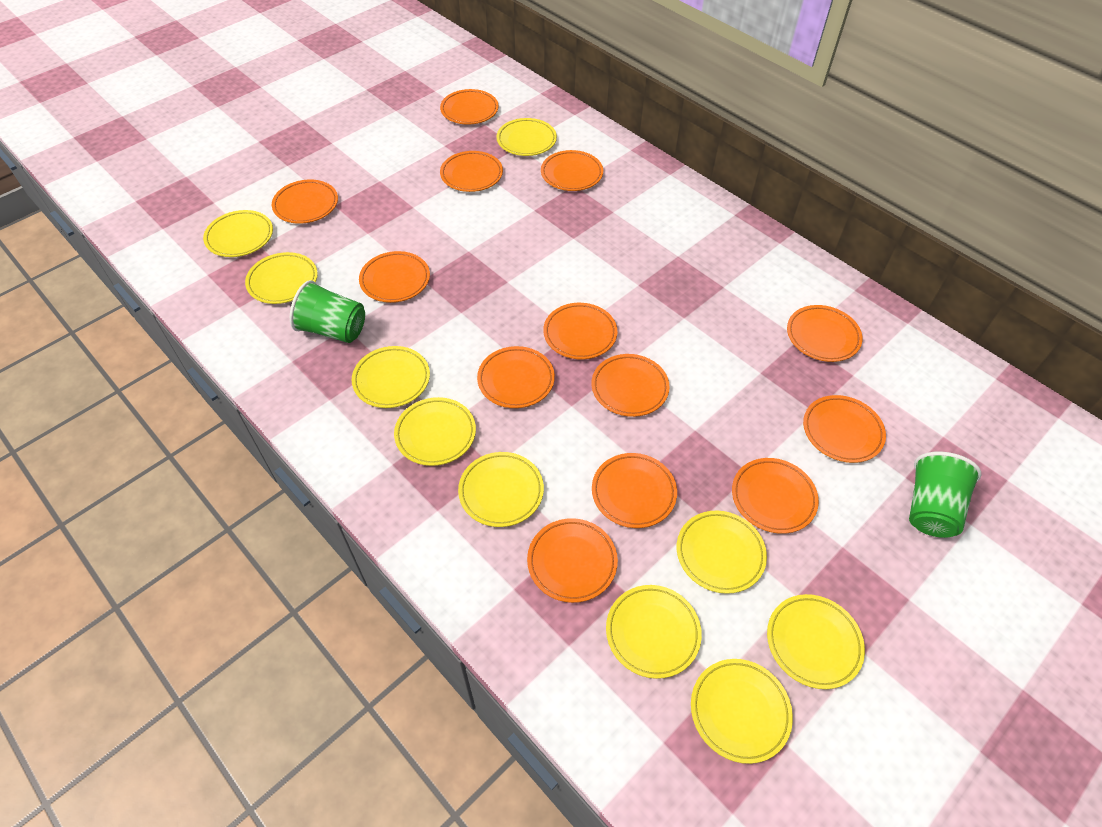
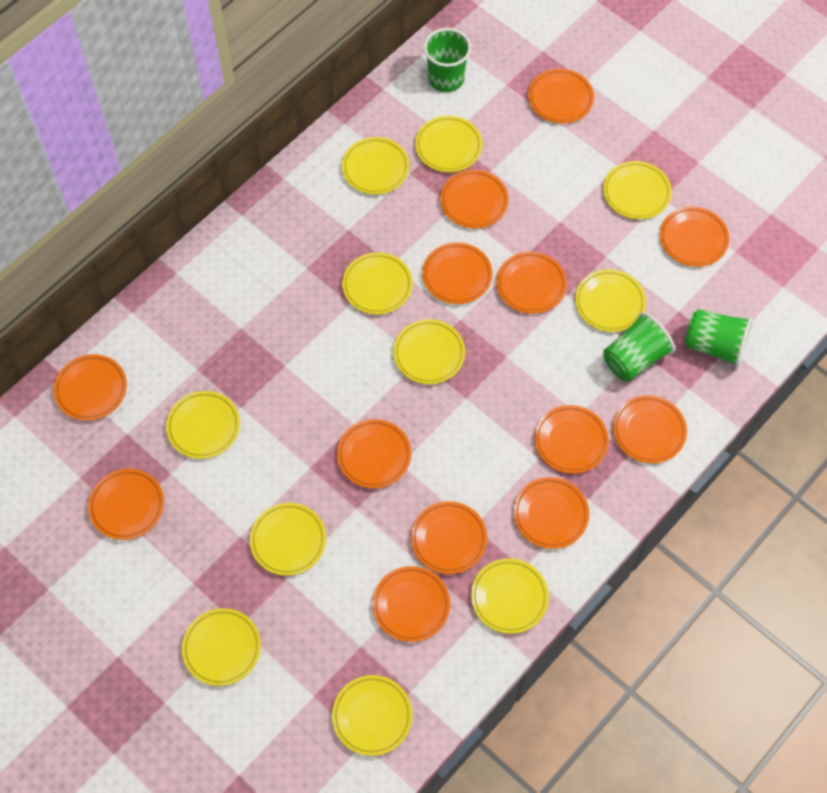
green cup: 2 -> 3
yellow plate: 10 -> 11

